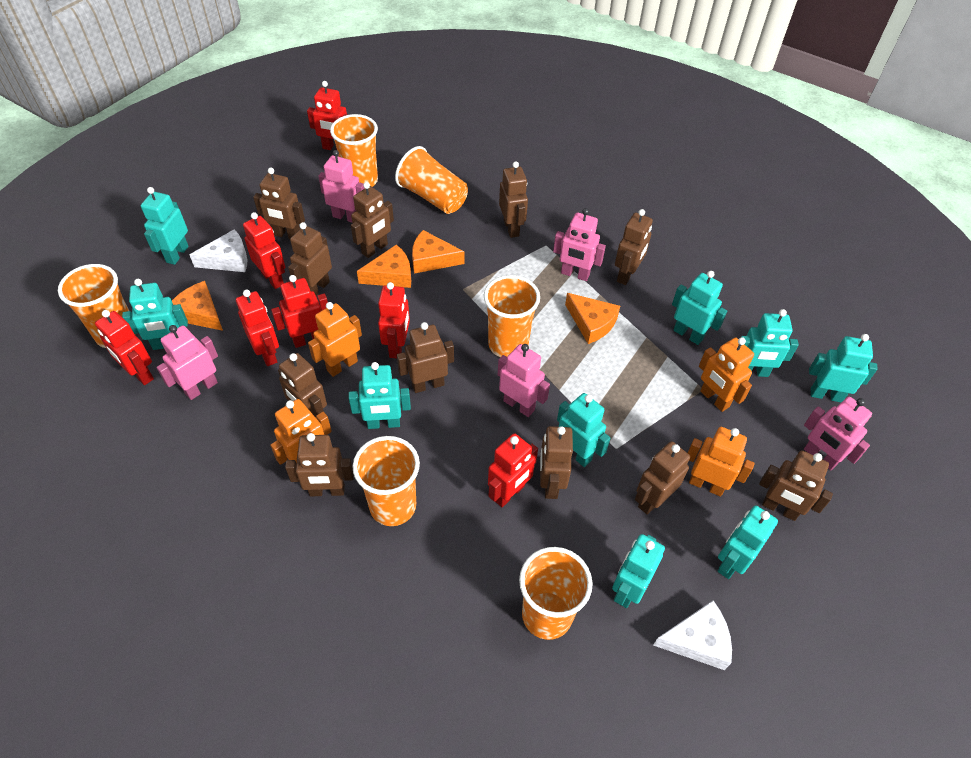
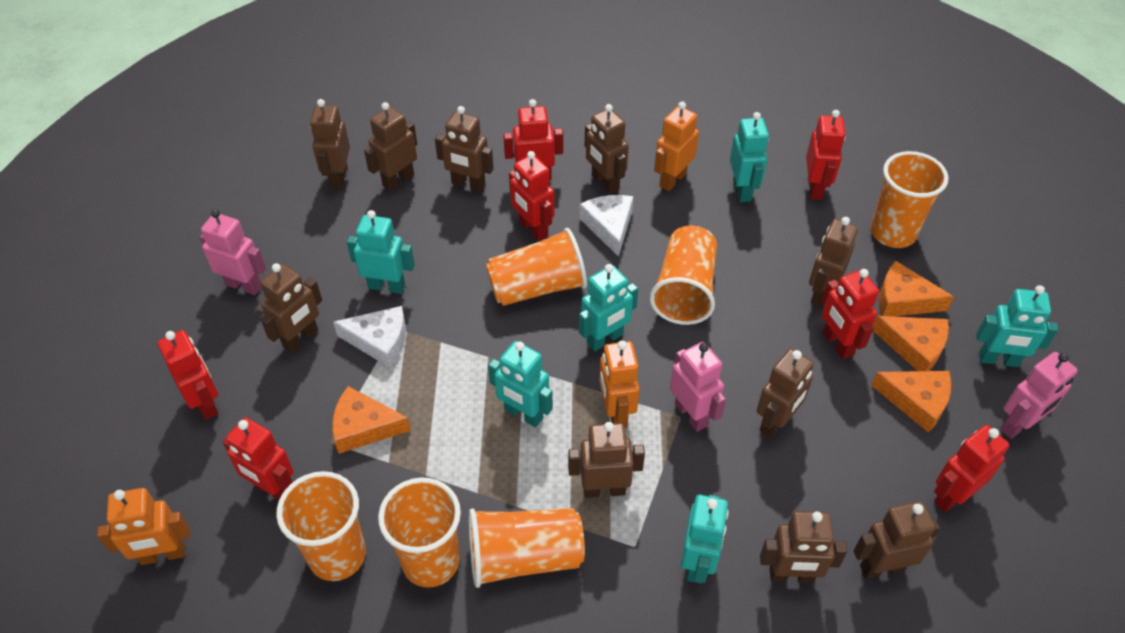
brown robot: 11 -> 10
orange robot: 4 -> 3
pink robot: 5 -> 3
turquoise robot: 9 -> 6

